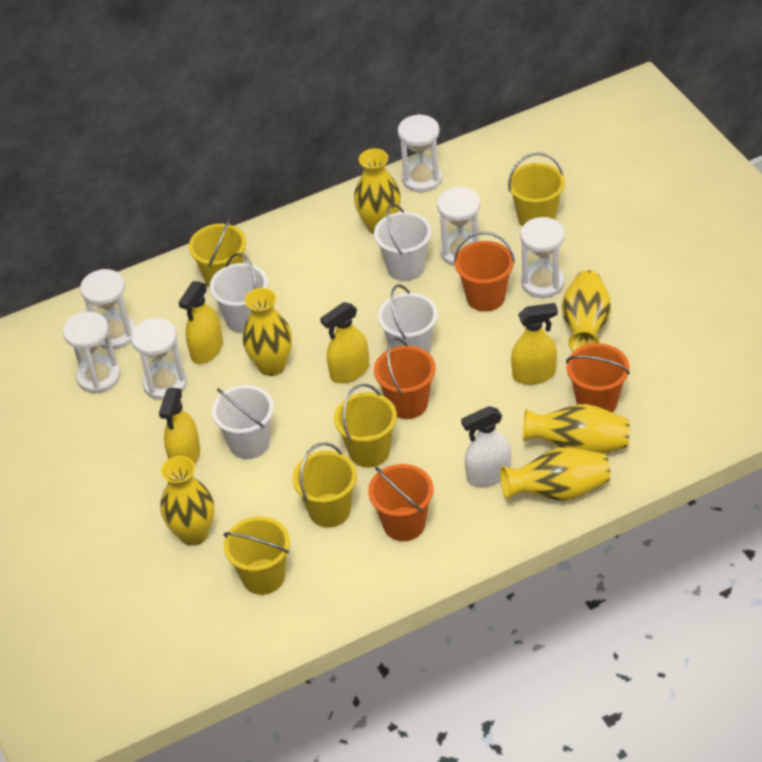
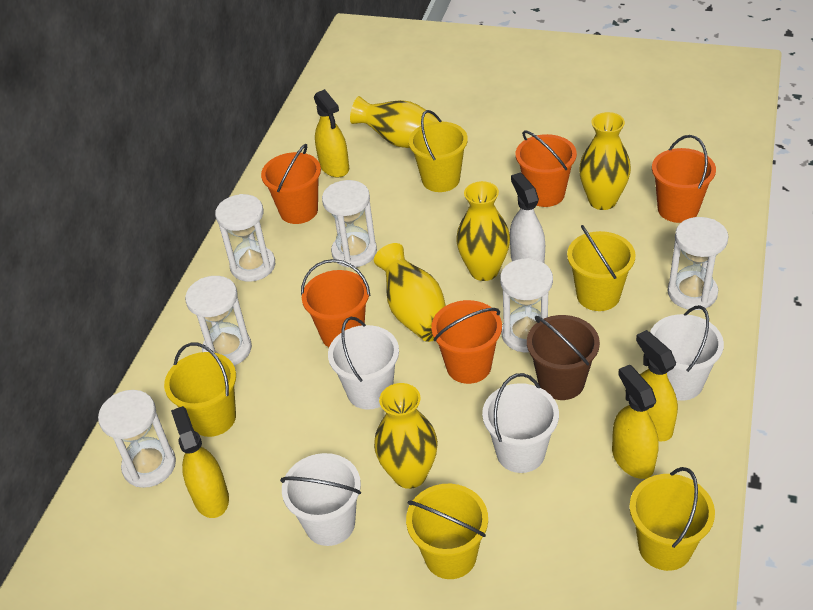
brown bucket: 0 -> 1
orange bucket: 4 -> 5
yellow vase: 6 -> 5

